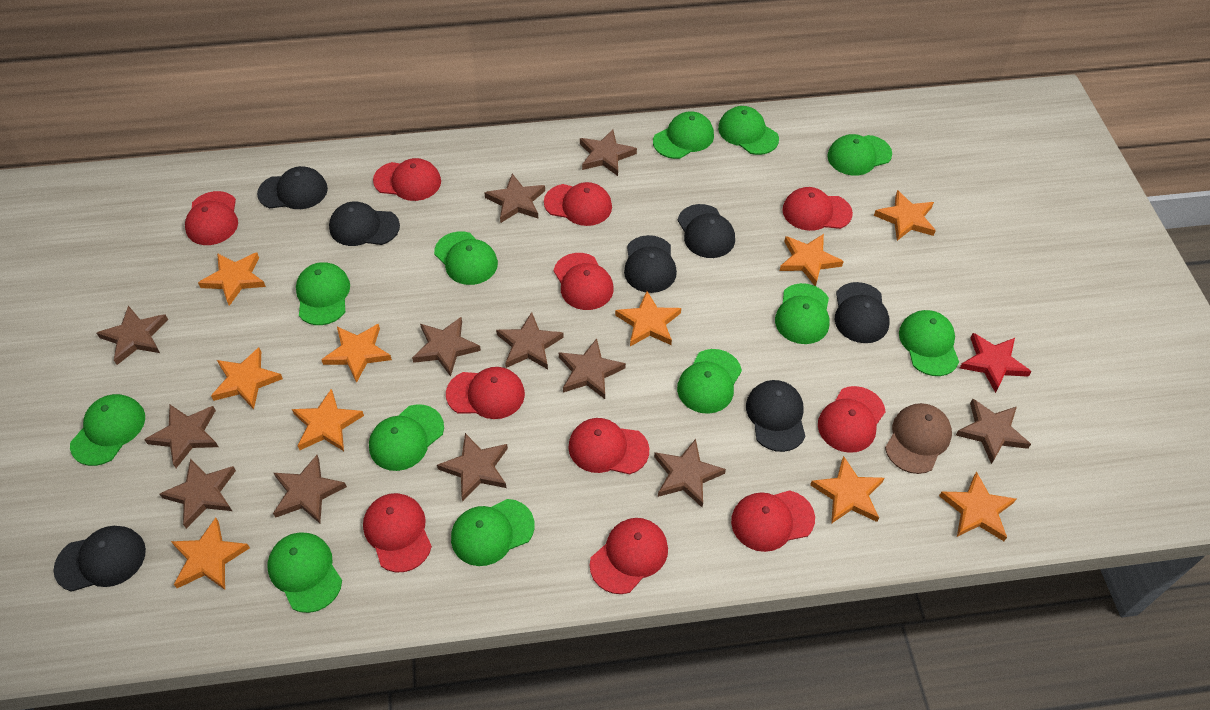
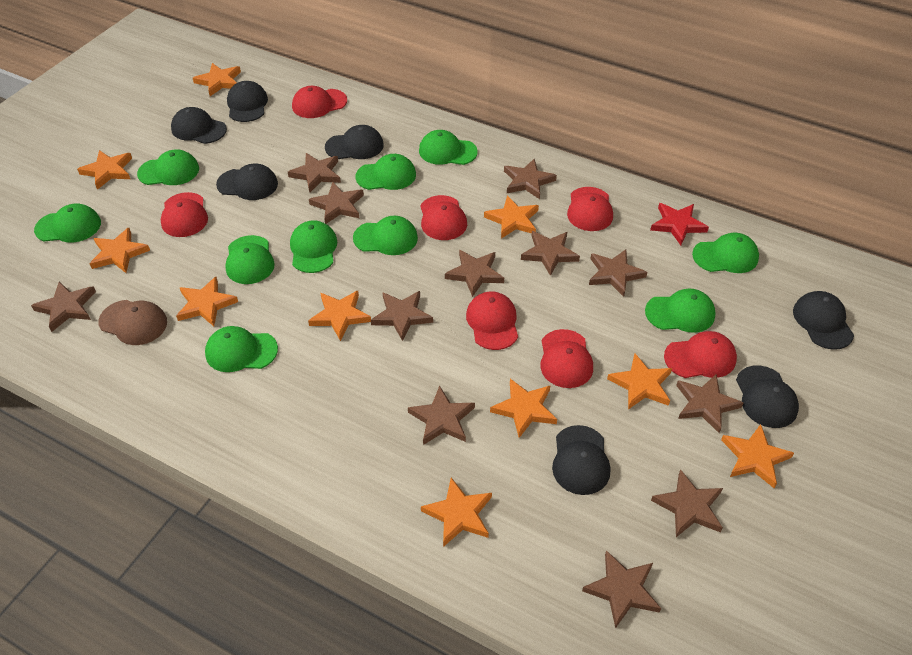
green cap: 12 -> 10
red cap: 11 -> 7

